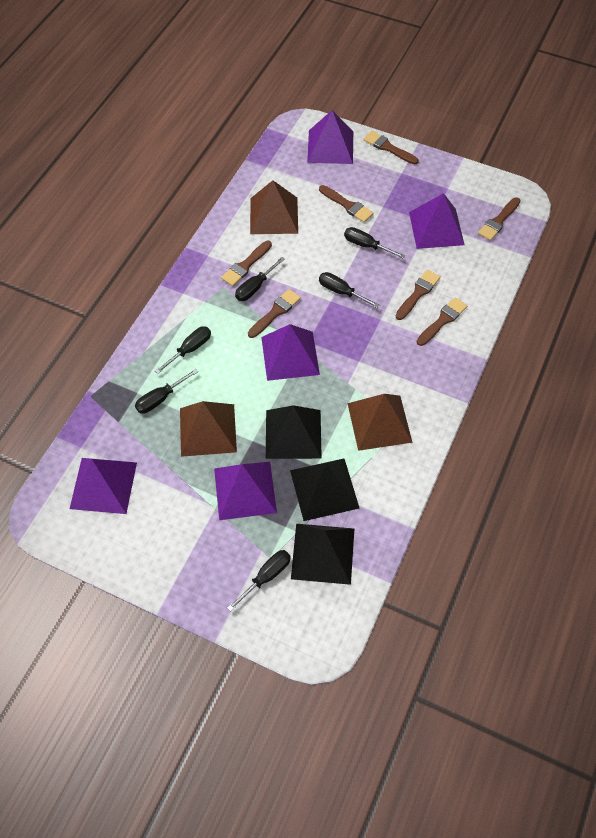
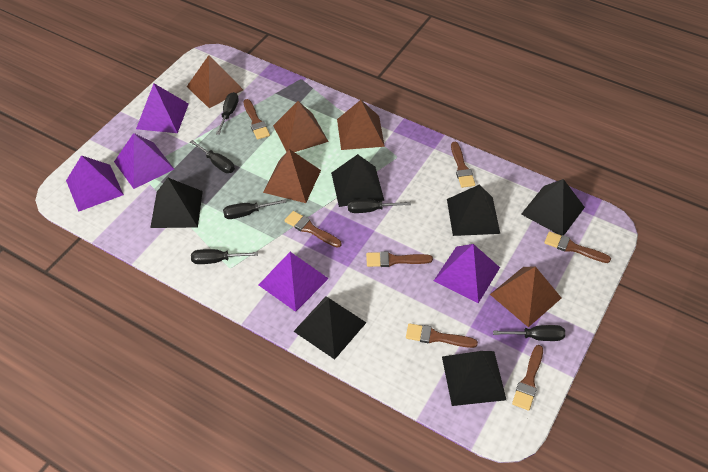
black pyramid: 3 -> 6
brown pyramid: 3 -> 5

